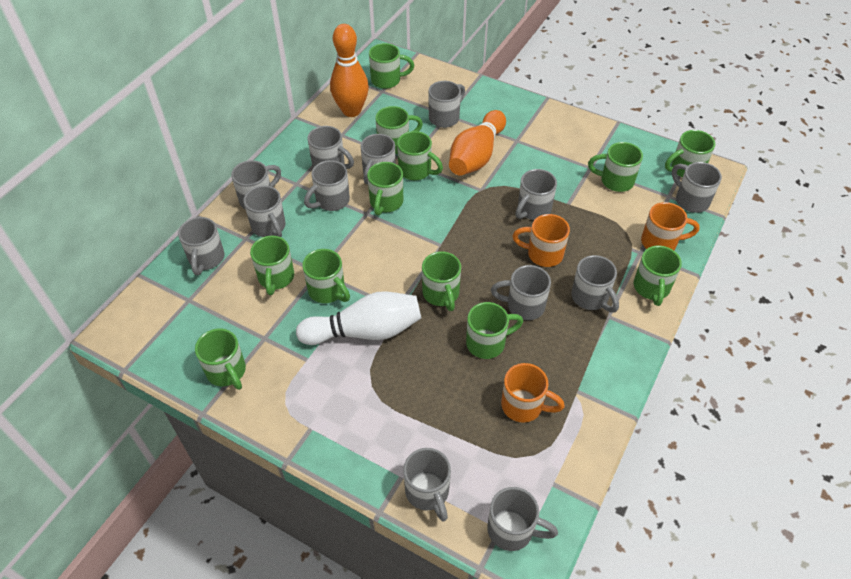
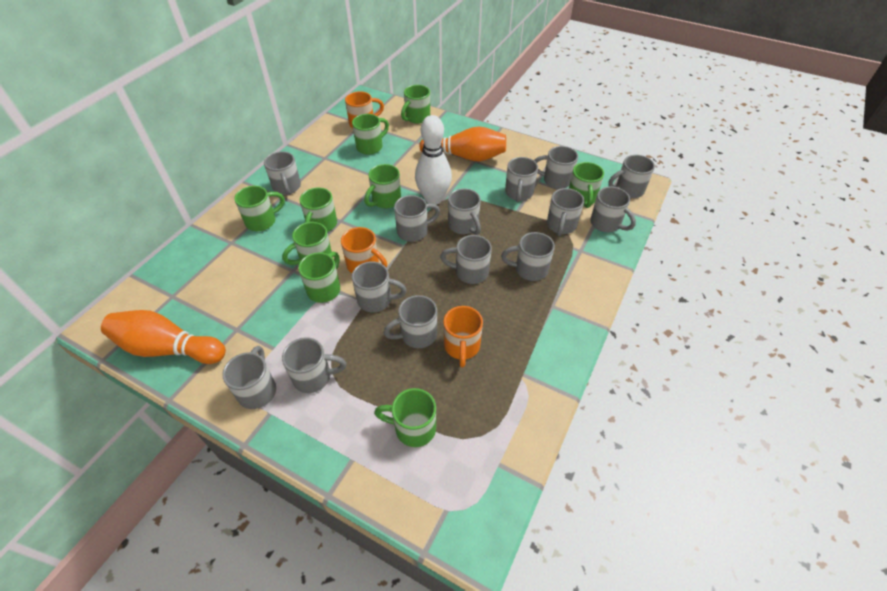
green mug: 12 -> 9
grey mug: 13 -> 14

